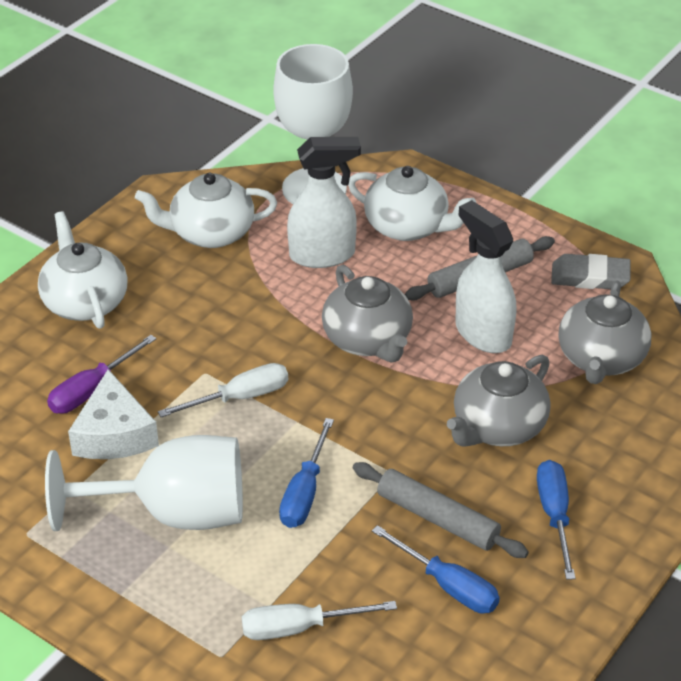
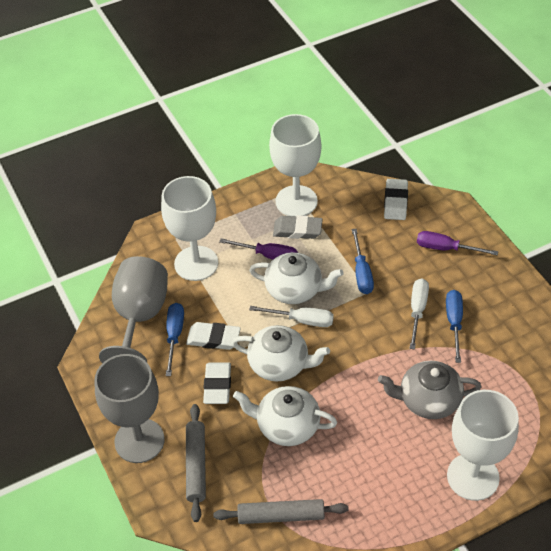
grey goblet: 0 -> 2
grey teapot: 3 -> 1
purple screwdriver: 1 -> 2
white cheese: 1 -> 0
white eraser: 0 -> 3
white goblet: 2 -> 3
white spray bottle: 2 -> 0

